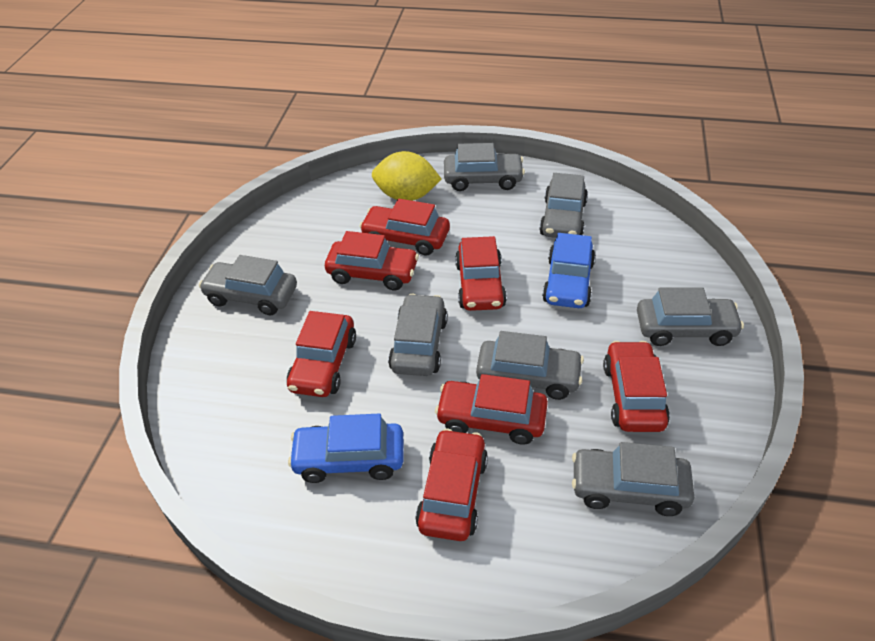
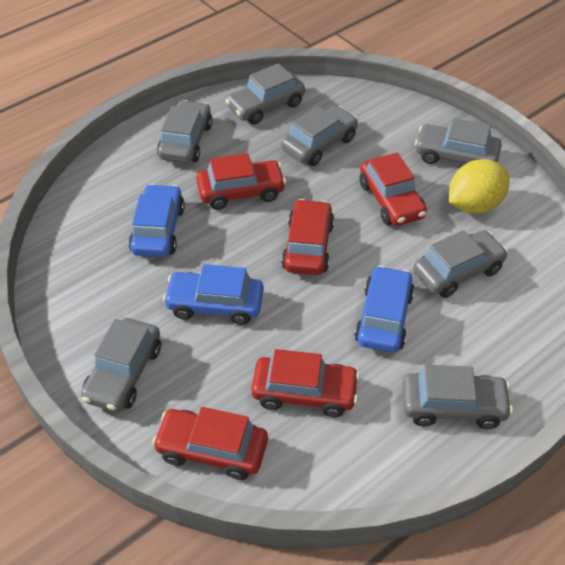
blue car: 2 -> 3
red car: 7 -> 5

